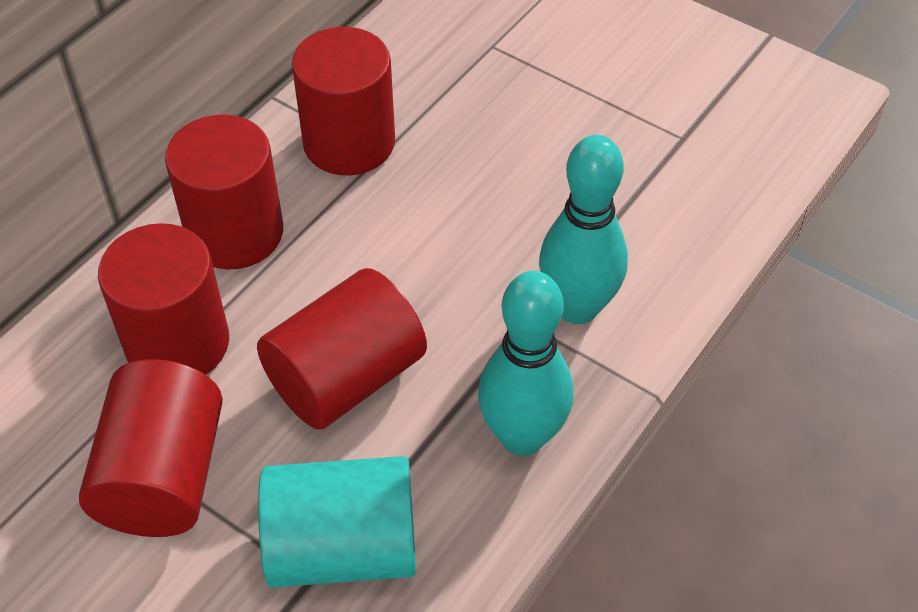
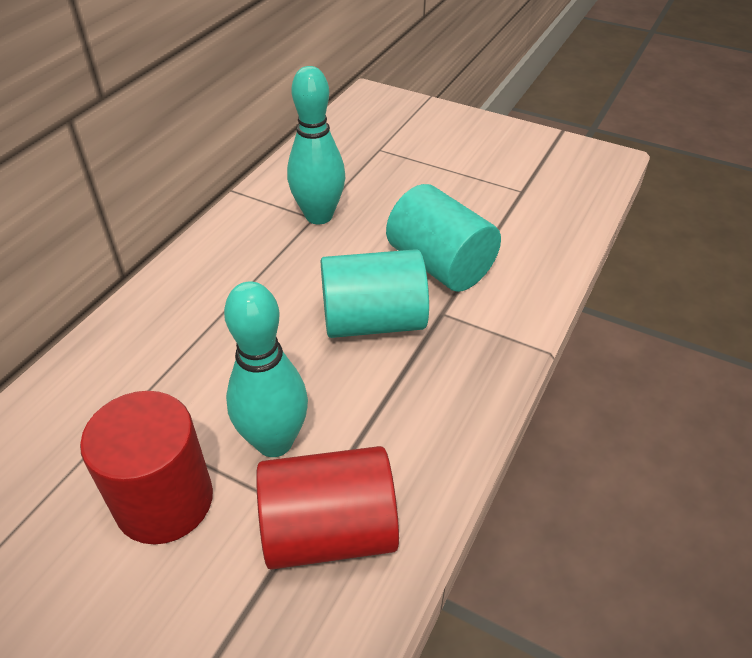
red cylinder: 5 -> 2
turquoise cylinder: 1 -> 2

